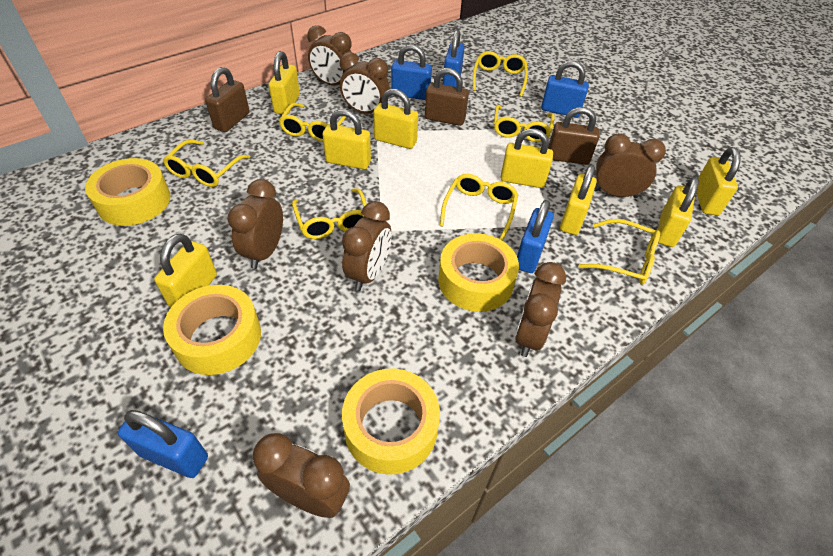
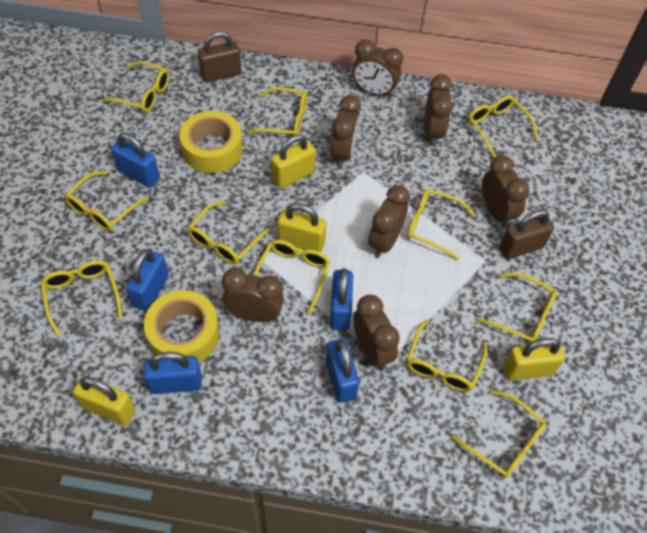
brown padlock: 3 -> 2
yellow glasses: 7 -> 11
yellow padlock: 8 -> 4
yellow tape: 4 -> 2

